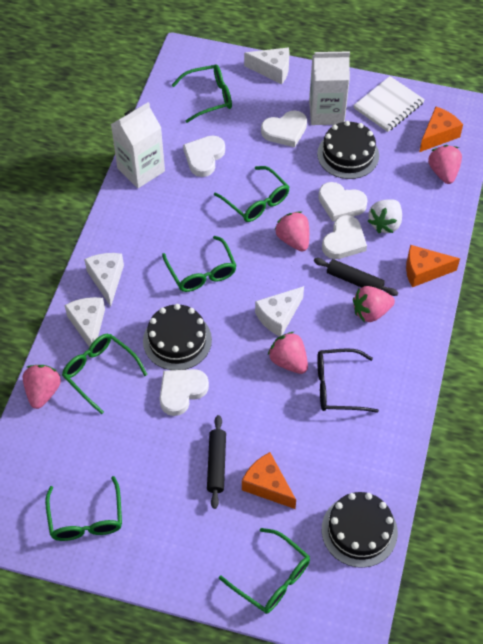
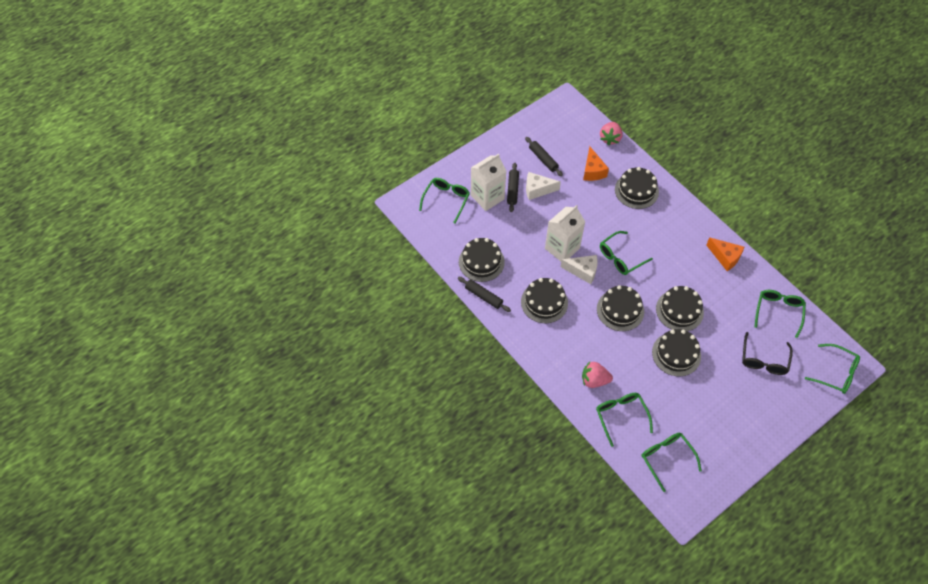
black cake: 3 -> 6
black rolling pin: 2 -> 3
orange cheese: 3 -> 2
pink strawberry: 5 -> 2
white cheese: 4 -> 2
white heart: 5 -> 0
white notebook: 1 -> 0
white strawberry: 1 -> 0

